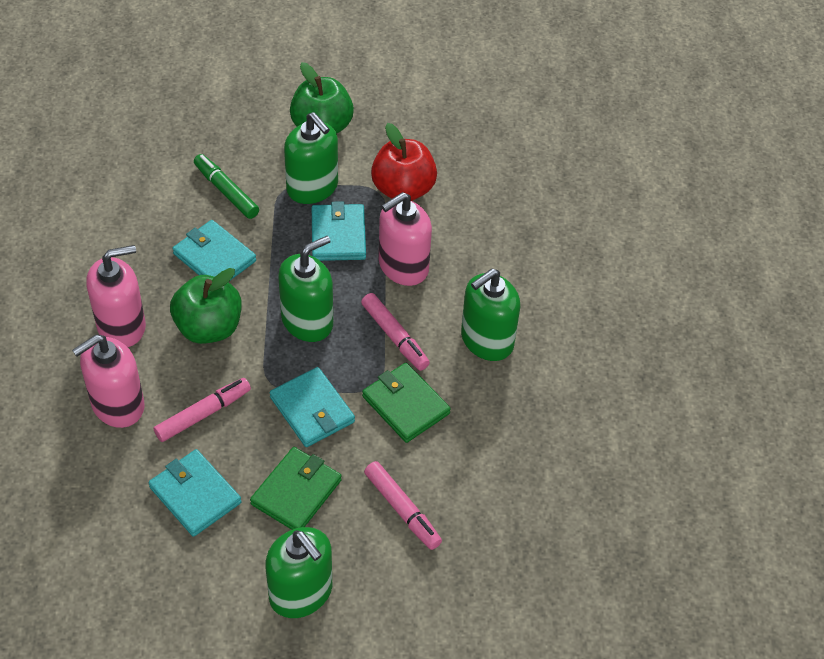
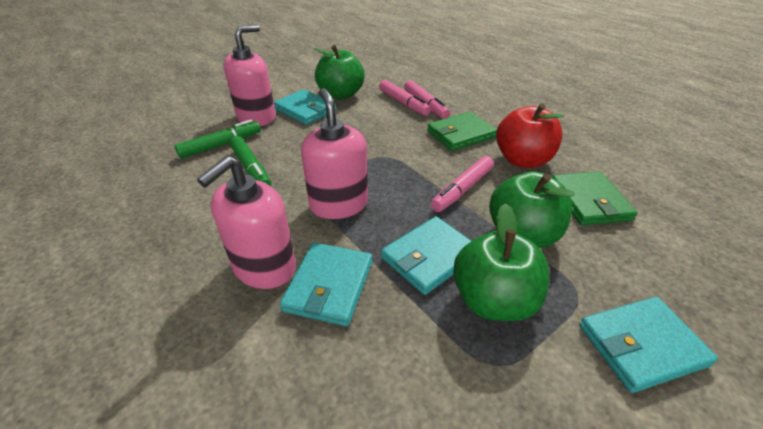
green apple: 2 -> 3
green marker: 1 -> 2
green soap dispenser: 4 -> 0

